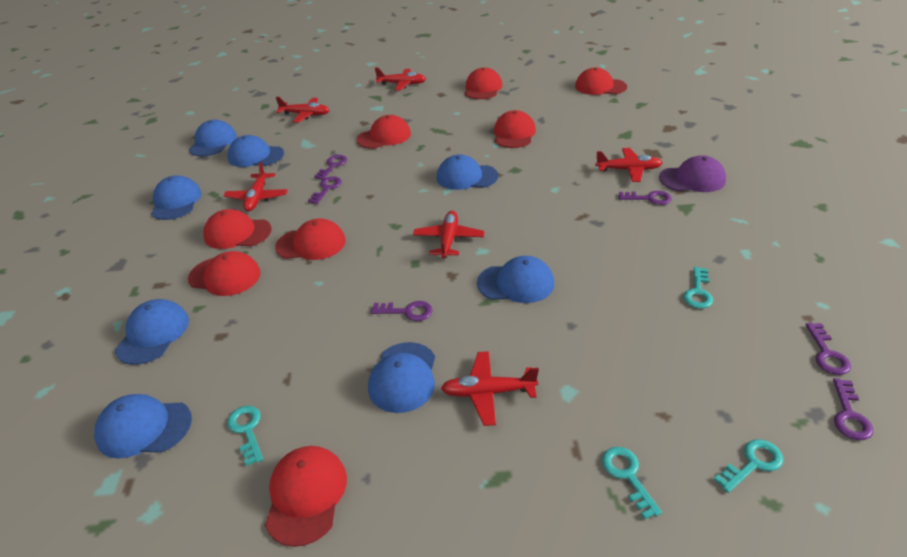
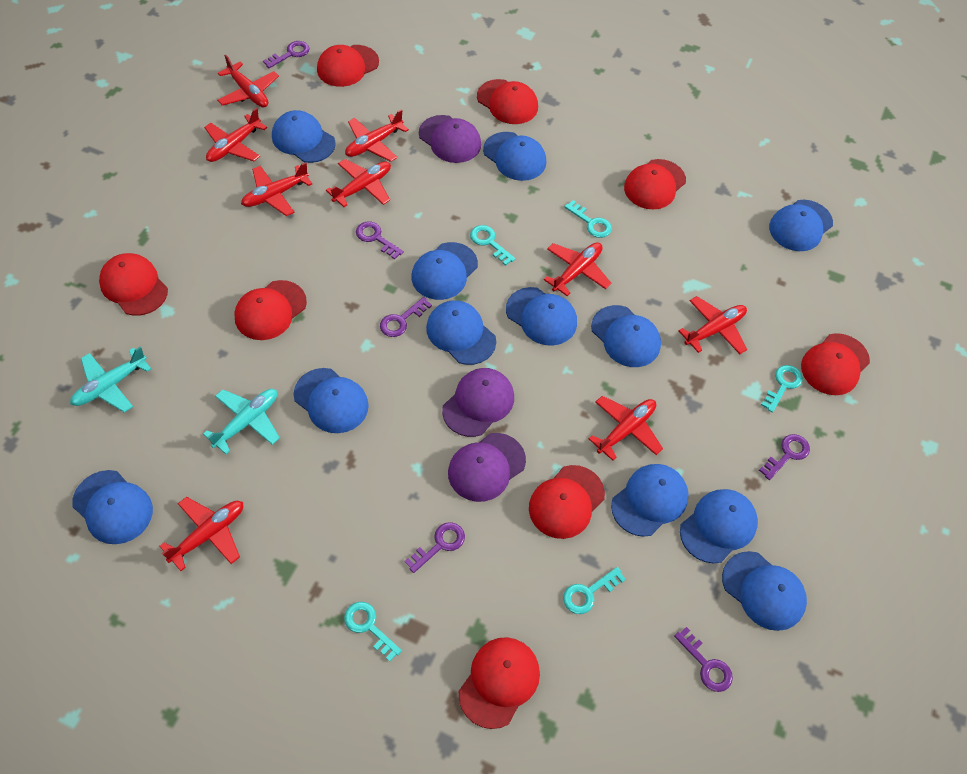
blue cap: 8 -> 12
purple cap: 1 -> 3
red plane: 6 -> 9
turquoise key: 4 -> 5
turquoise plane: 0 -> 2

